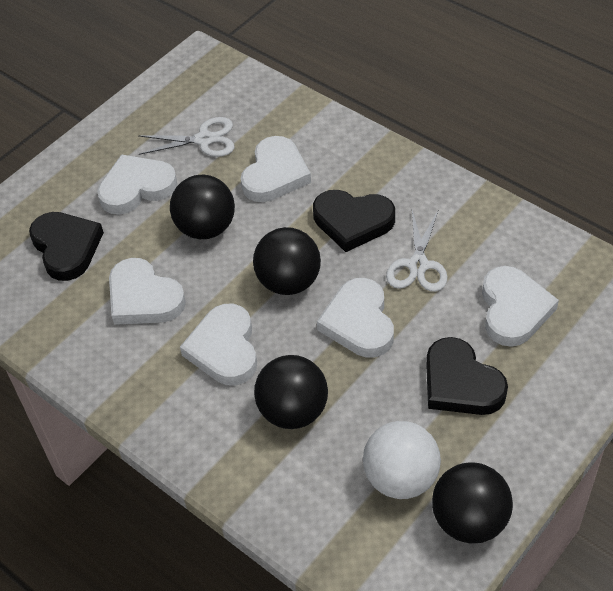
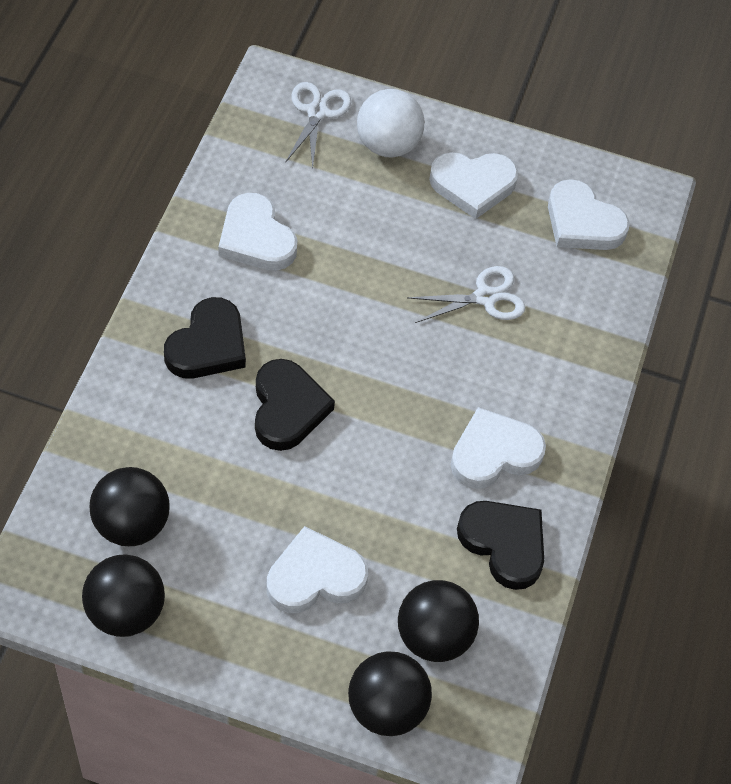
white heart: 6 -> 5

